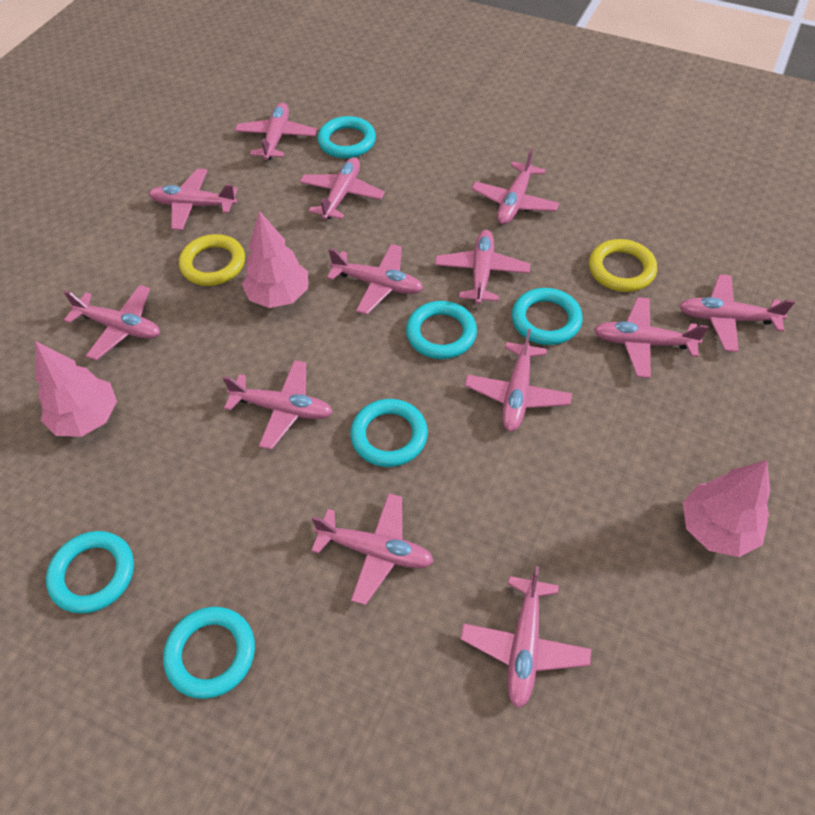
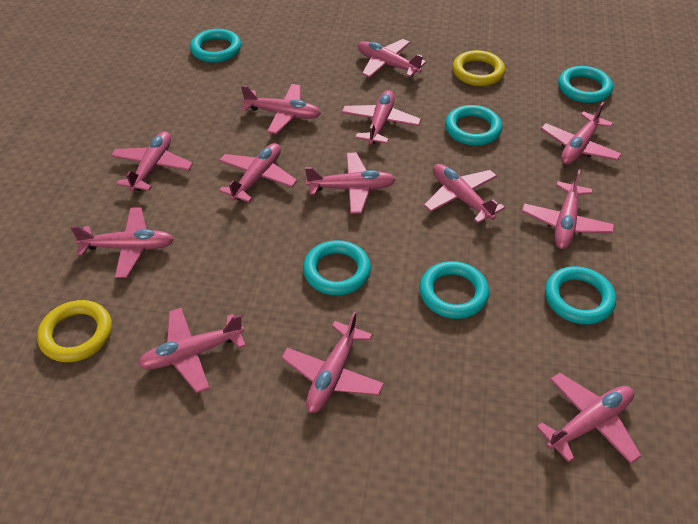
pink tree: 3 -> 0

